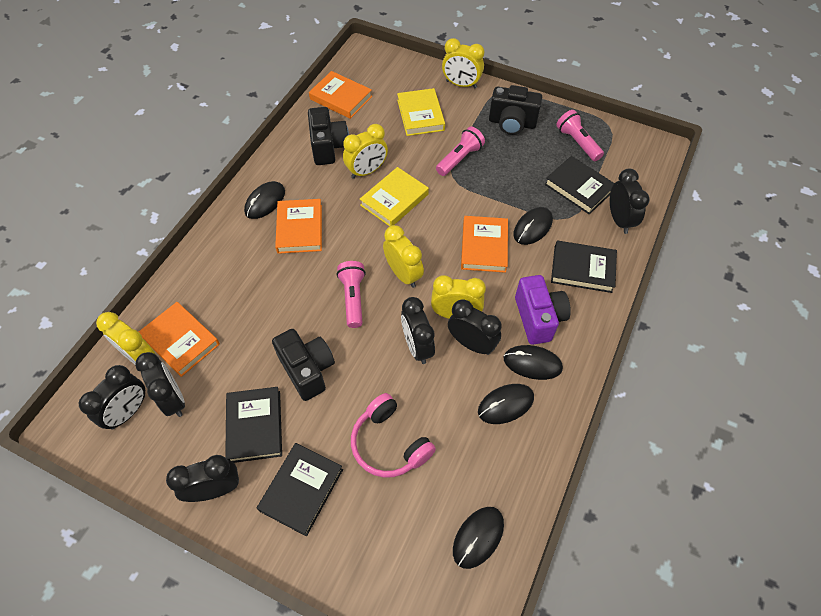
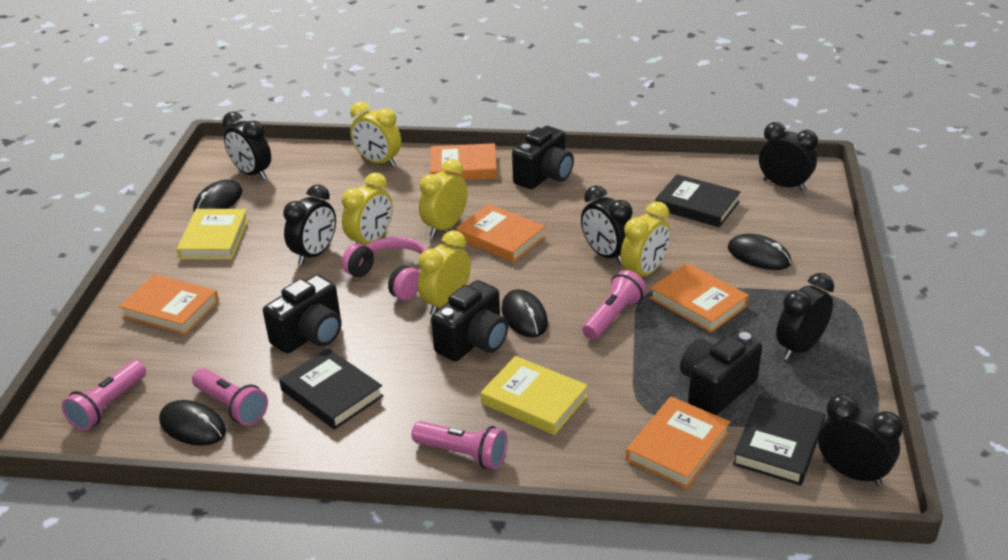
black book: 4 -> 3
black camera: 3 -> 4
black mouse: 5 -> 4
orange book: 4 -> 5
pink flashlight: 3 -> 4
purple camera: 1 -> 0

